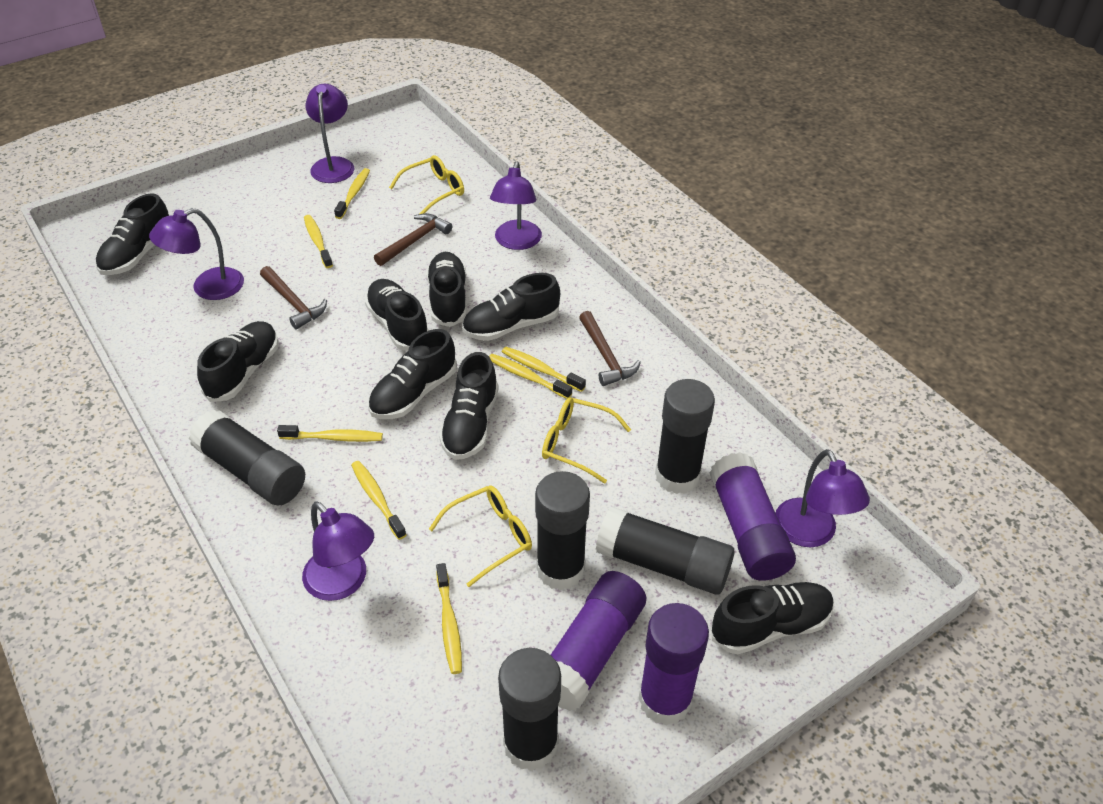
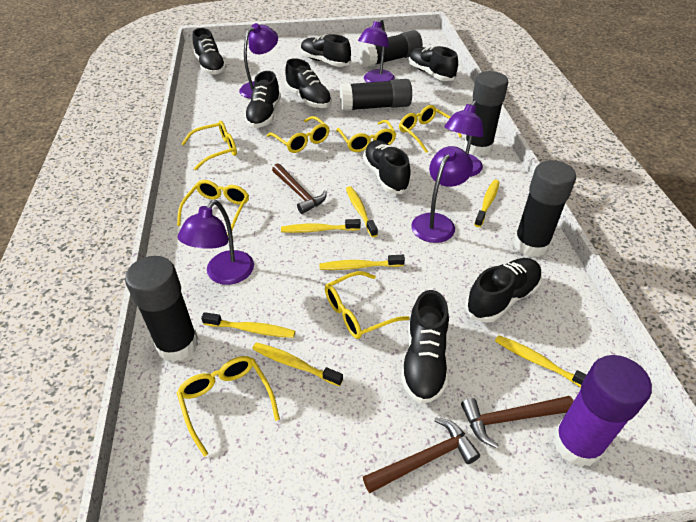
purple glue stick: 3 -> 1
yellow glasses: 3 -> 7

